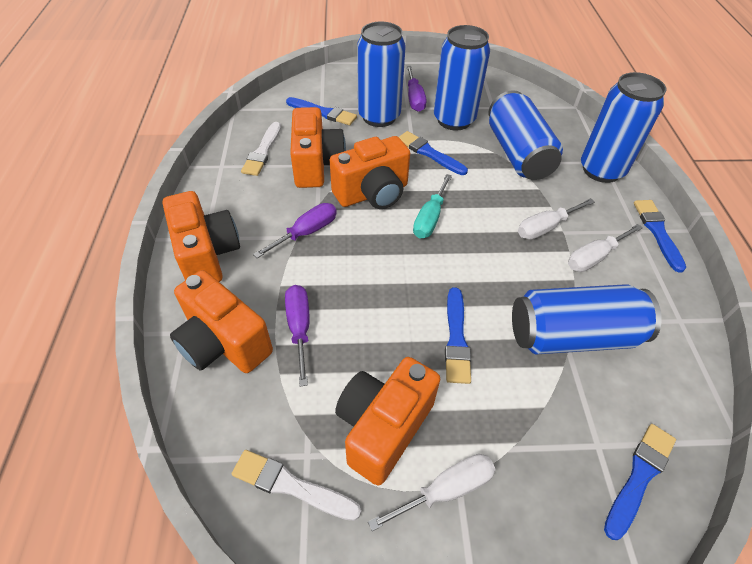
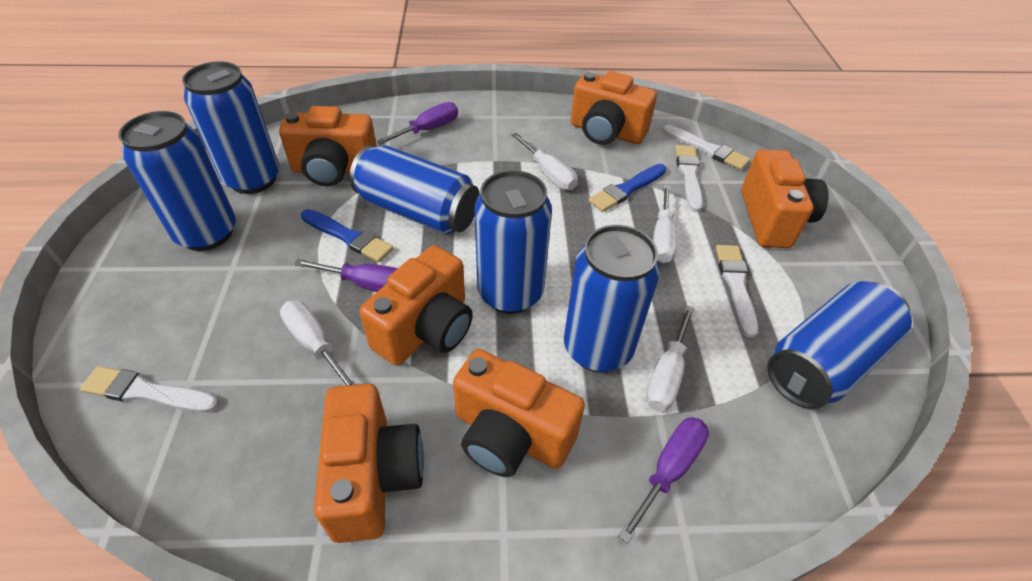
blue brush: 5 -> 2
blue can: 5 -> 6
orange camera: 5 -> 6
turquoise screwdriver: 1 -> 0
white brush: 2 -> 4
white screwdriver: 3 -> 4

